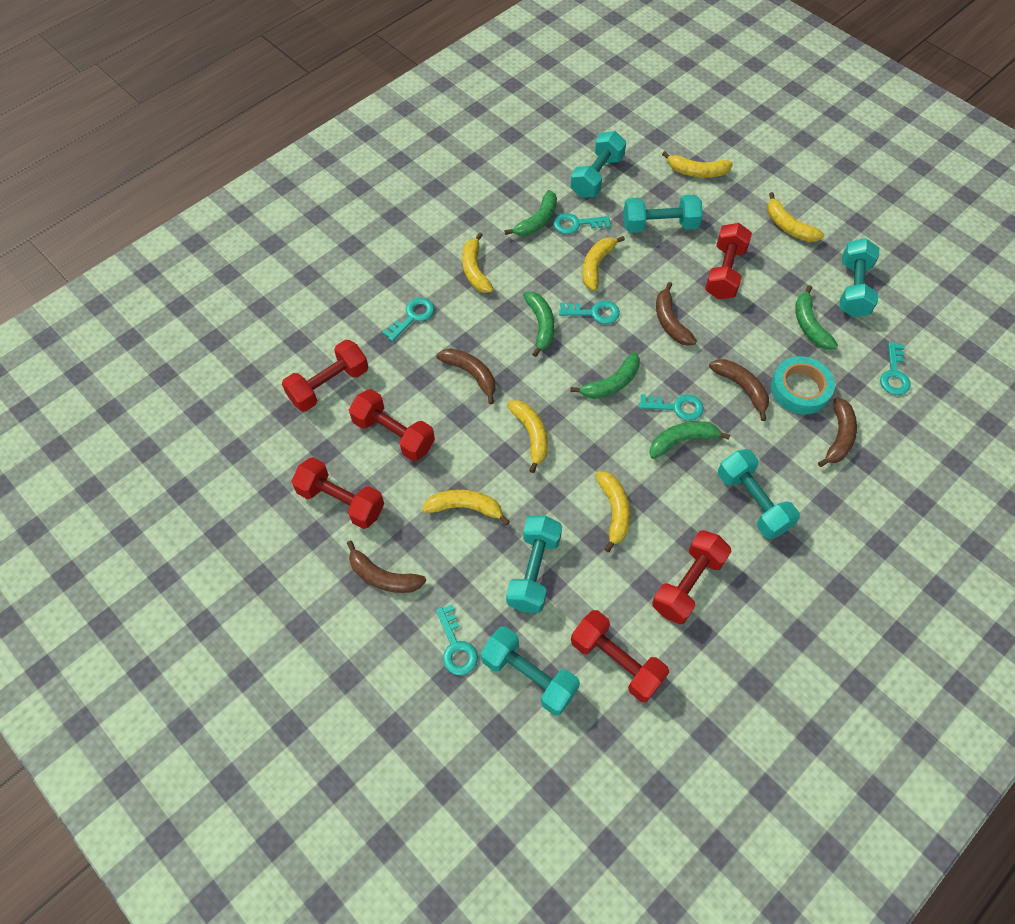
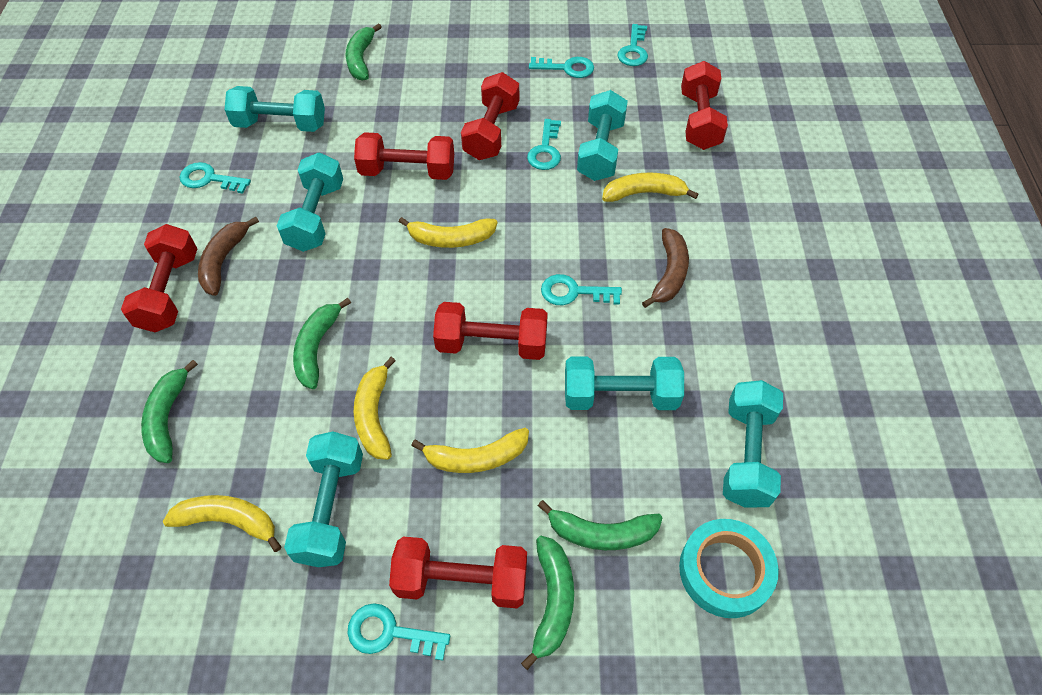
brown banana: 5 -> 2
yellow banana: 7 -> 5

